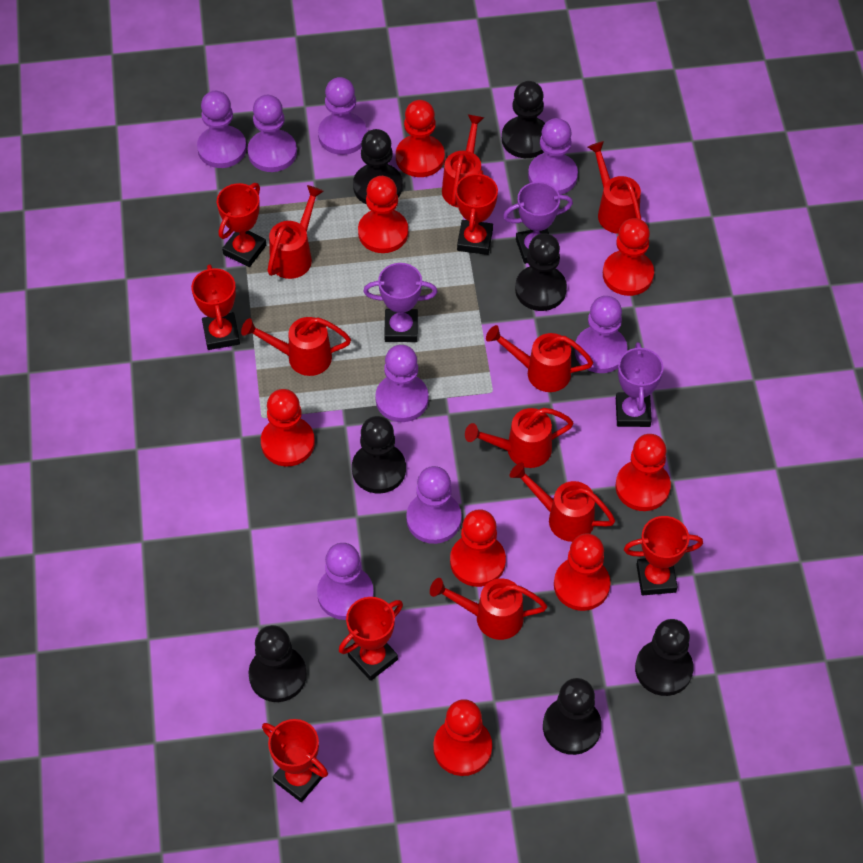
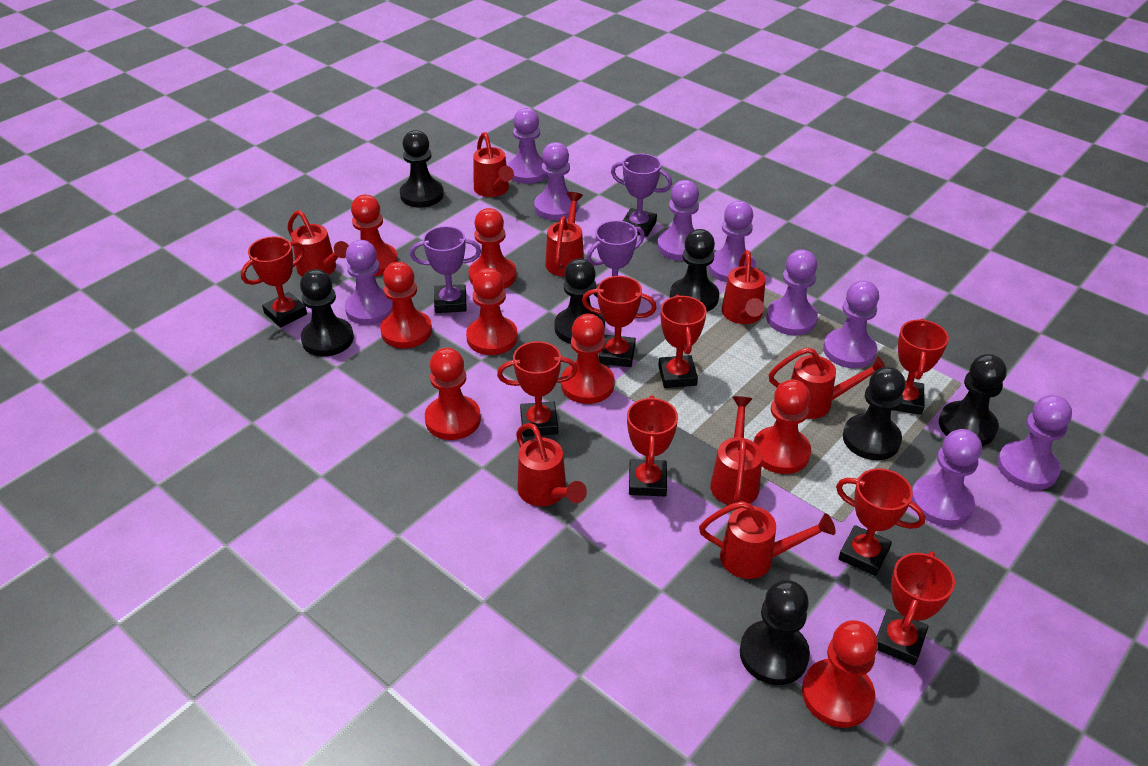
purple pawn: 8 -> 9
red trophy: 6 -> 8

